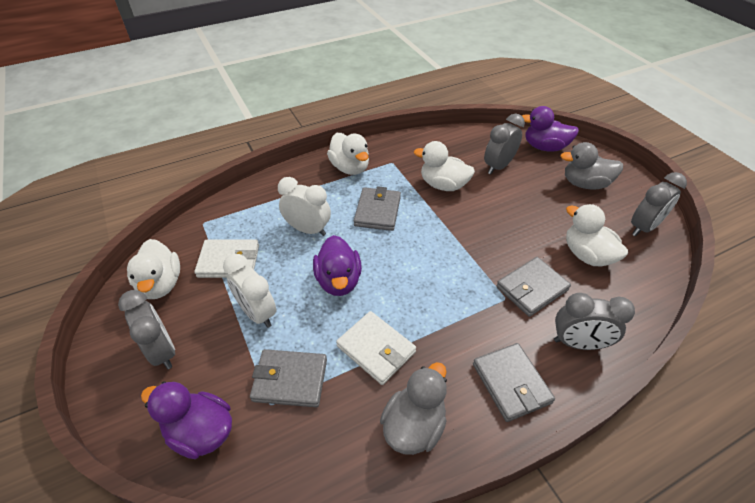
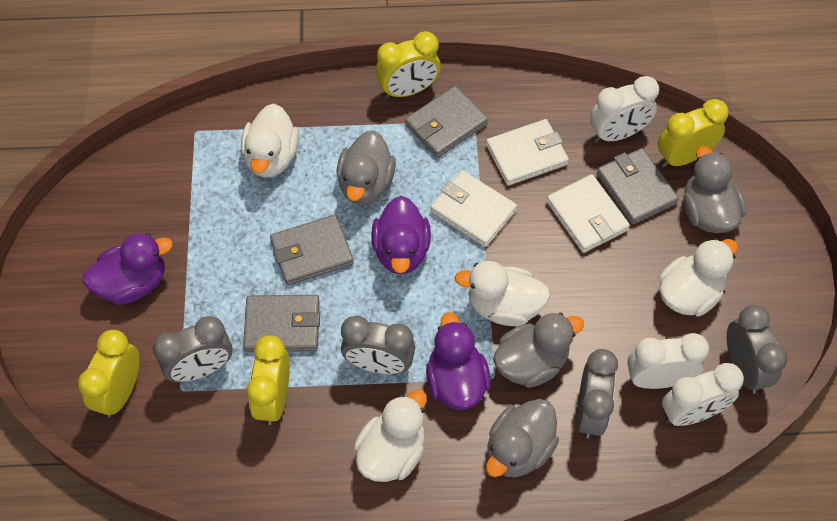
grey duck: 2 -> 4
white clock: 2 -> 3
white wallet: 2 -> 3
yellow clock: 0 -> 4

